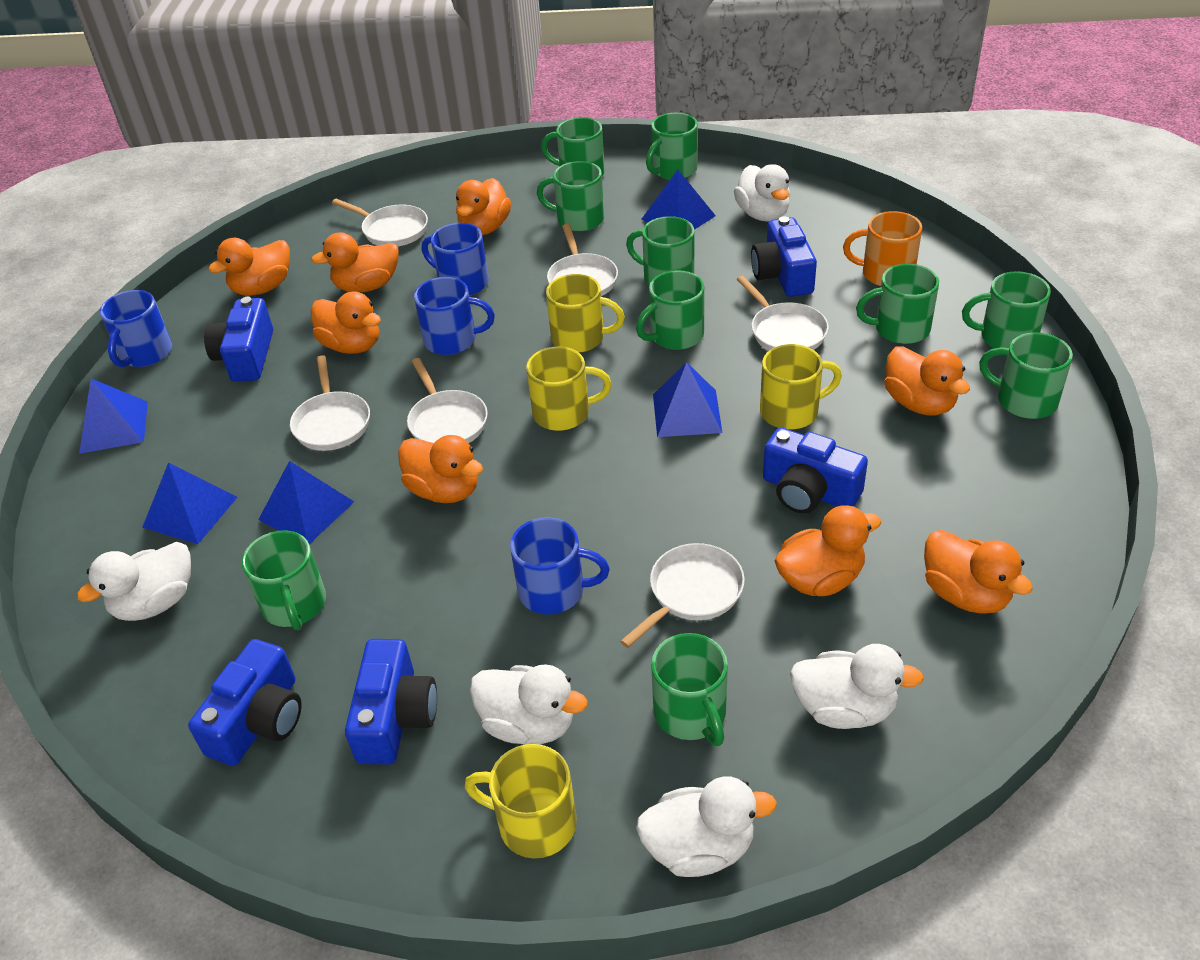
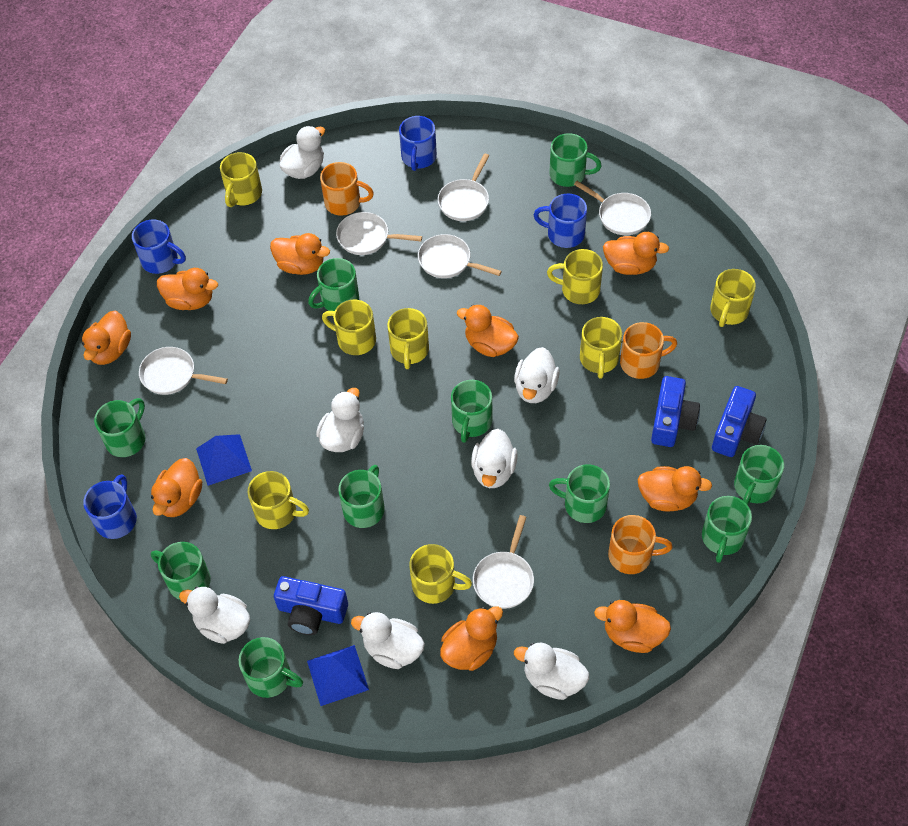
blue camera: 5 -> 3
blue pyramid: 5 -> 2
orange duck: 8 -> 9
orange mug: 1 -> 3
white duck: 5 -> 7
yellow mug: 4 -> 8

